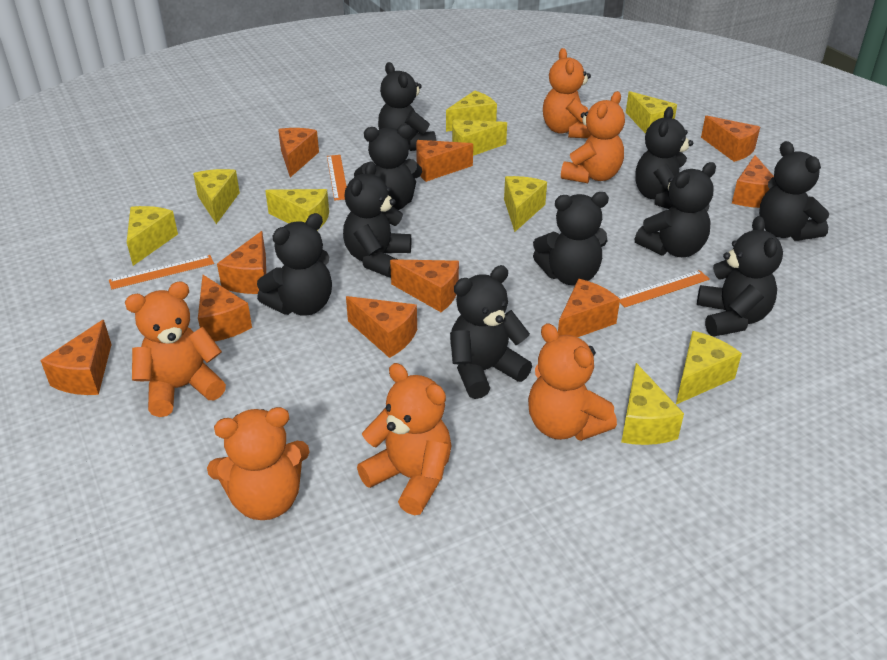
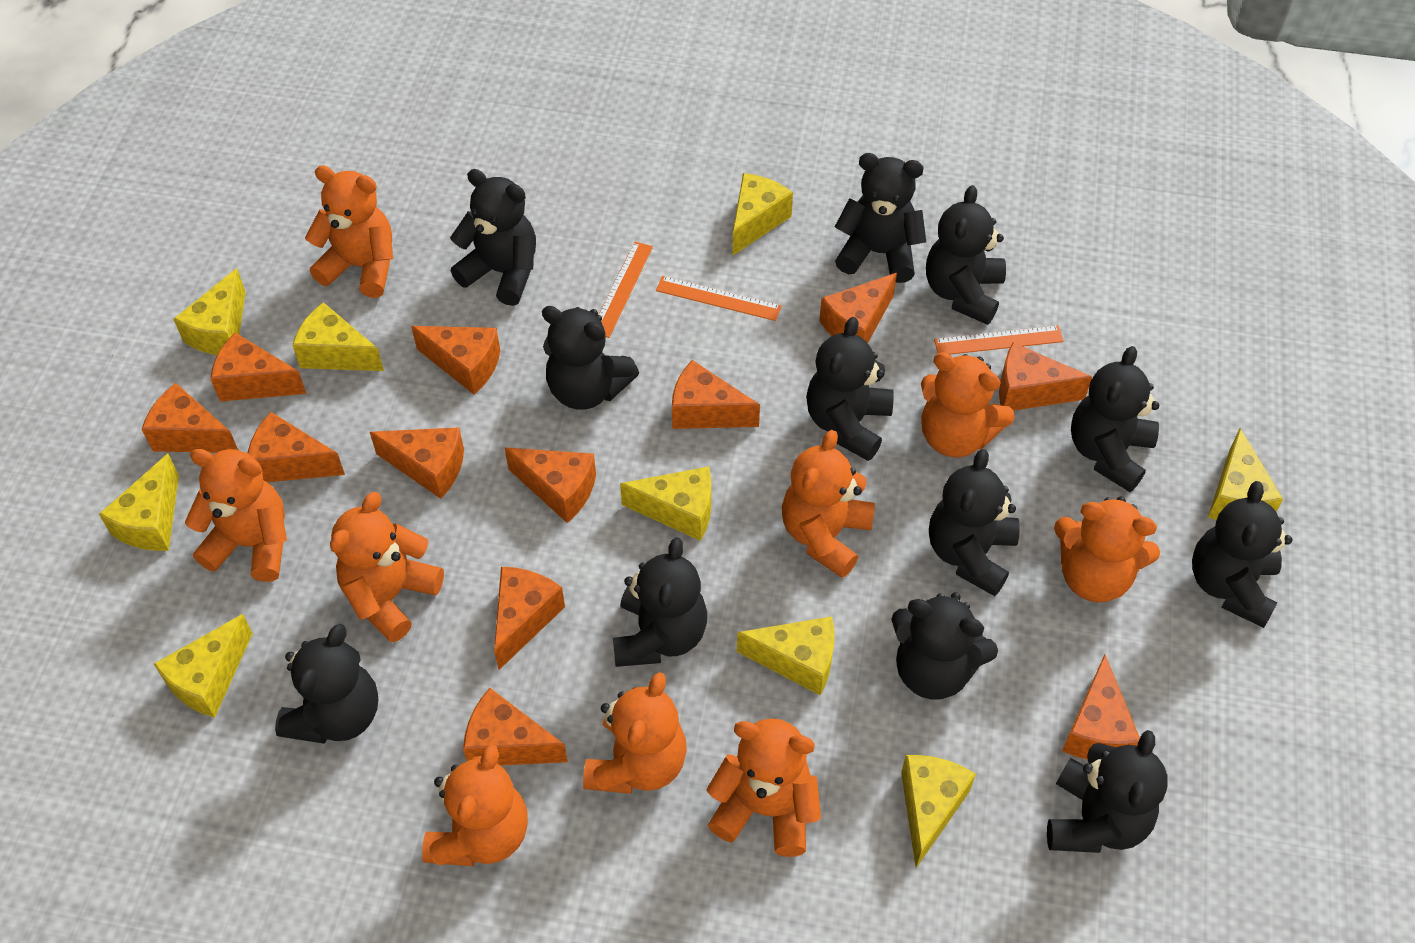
black teddy bear: 10 -> 12
orange cheese: 10 -> 12
orange teddy bear: 6 -> 9

